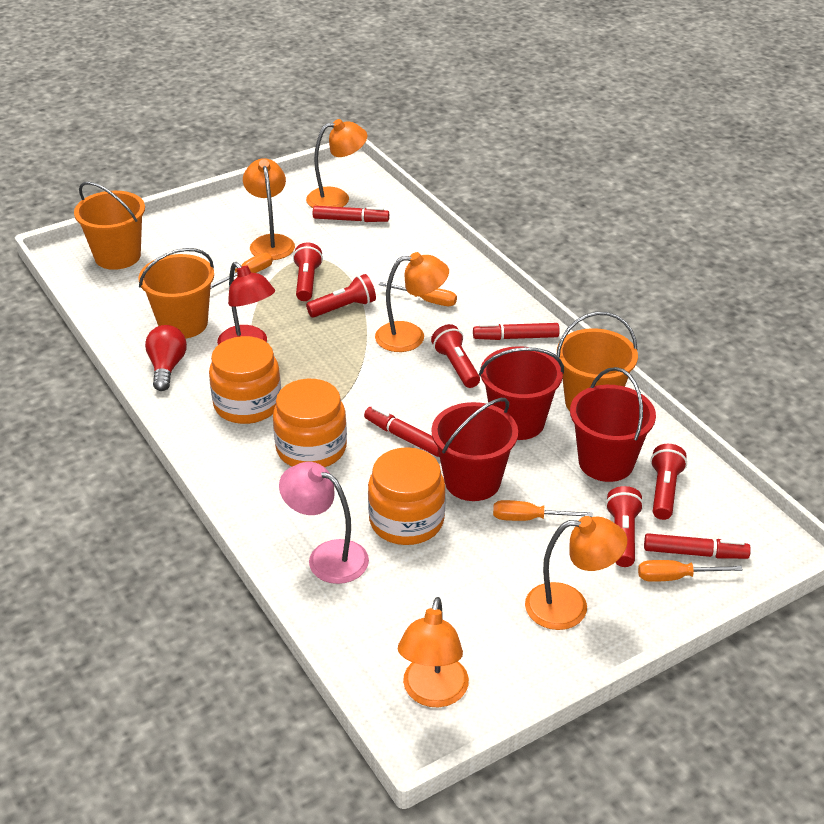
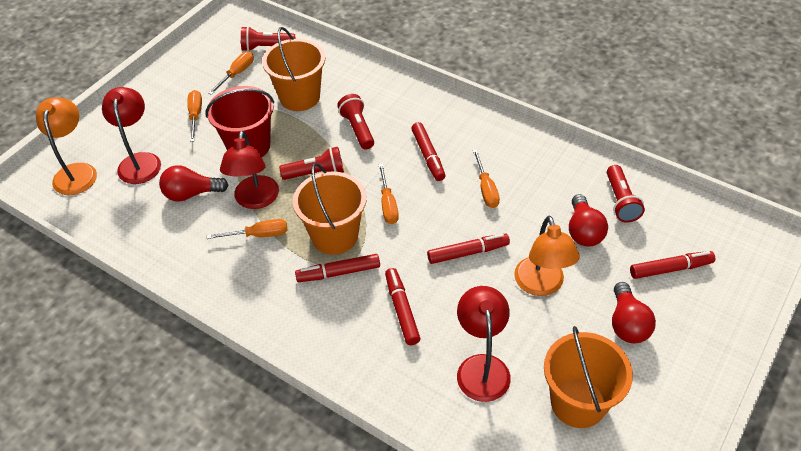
orange jar: 3 -> 0
orange lamp: 5 -> 2
orange screwdriver: 4 -> 5
pink lamp: 1 -> 0
red bucket: 3 -> 1
red flashlight: 5 -> 4
red lamp: 1 -> 3
red light bulb: 1 -> 3
red marker: 4 -> 5

